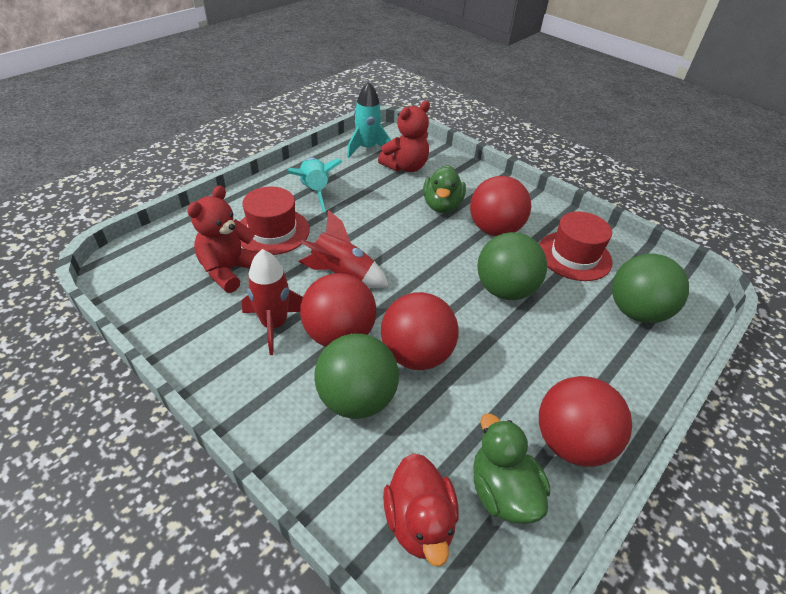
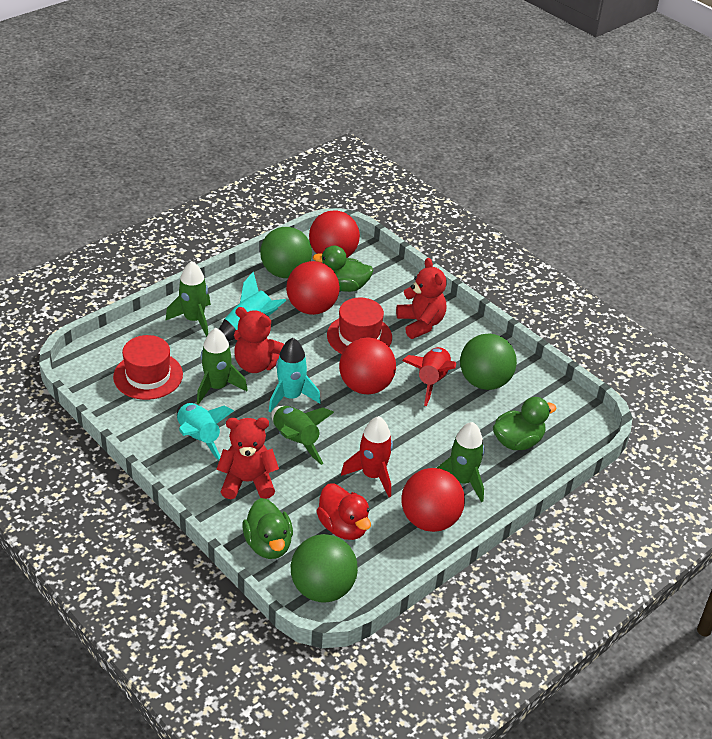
green duck: 2 -> 3
green rocket: 0 -> 4
red teddy bear: 2 -> 3
turquoise rocket: 2 -> 3

